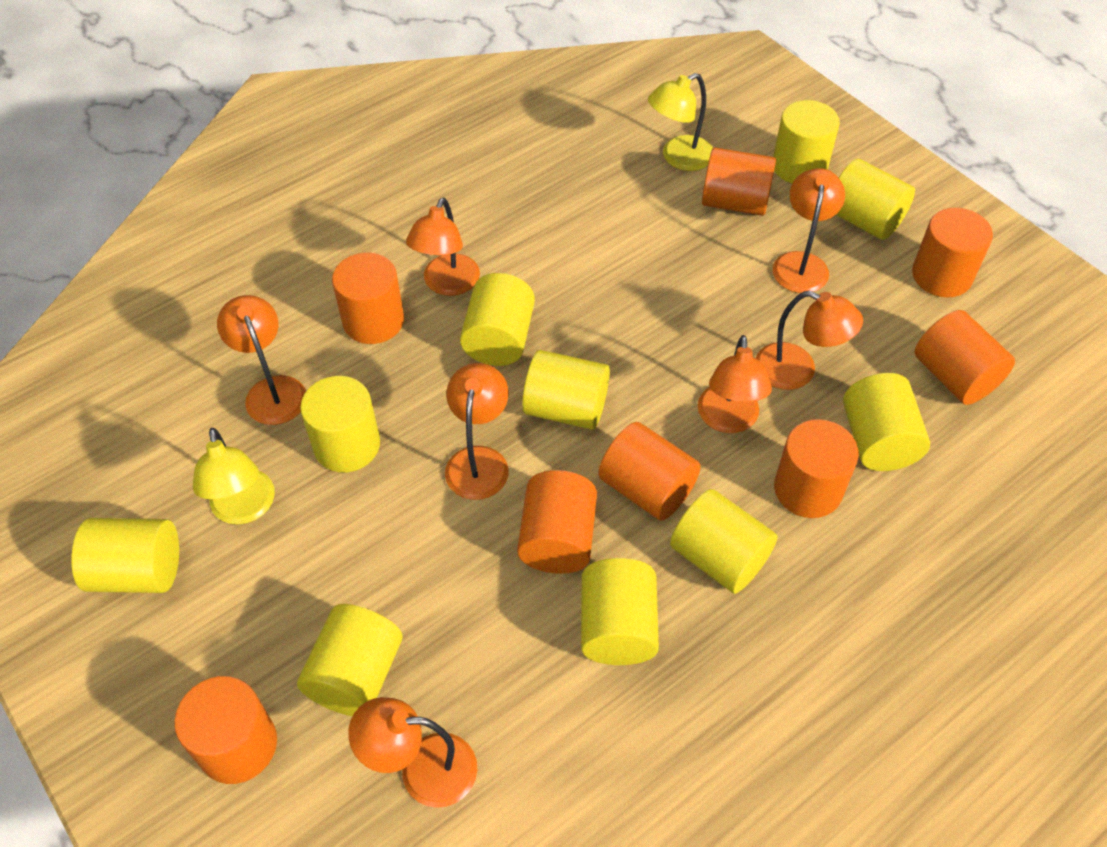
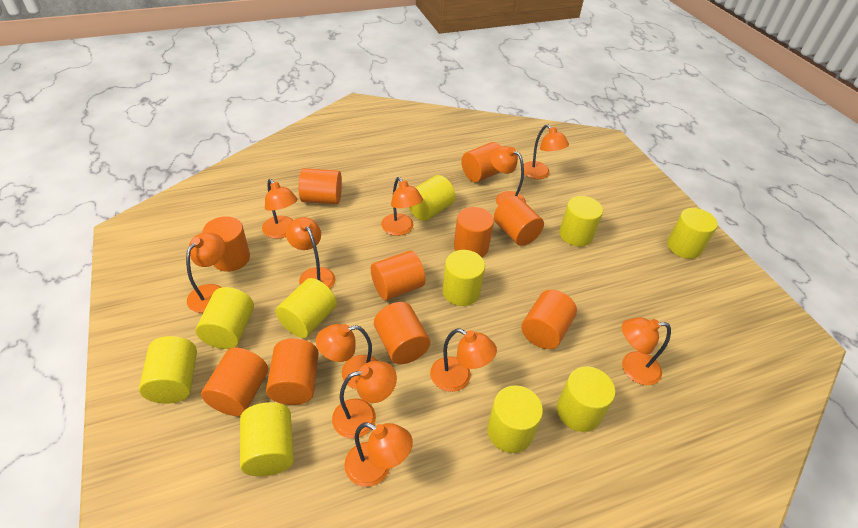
orange cylinder: 8 -> 10
orange lamp: 7 -> 11
yellow lamp: 2 -> 0

